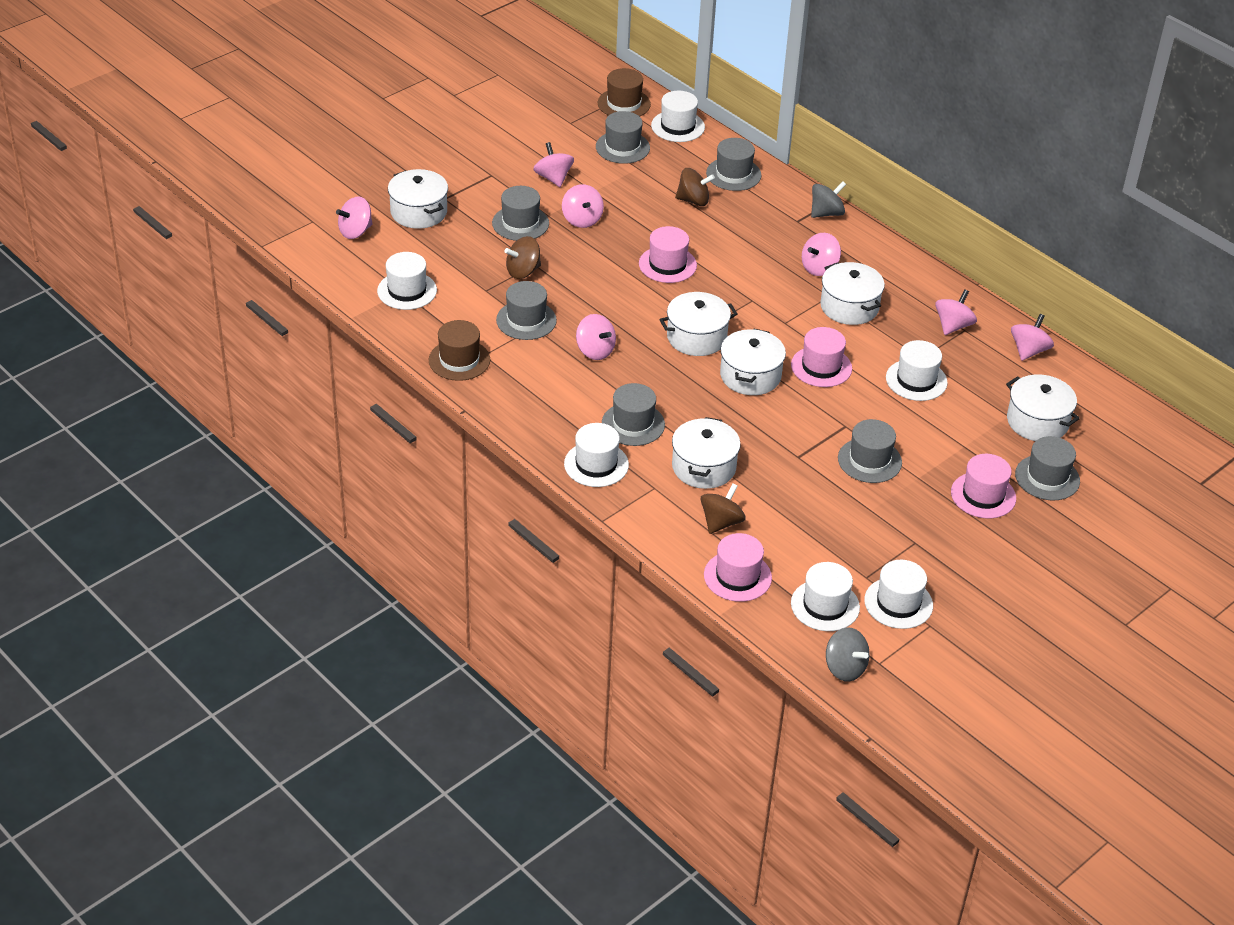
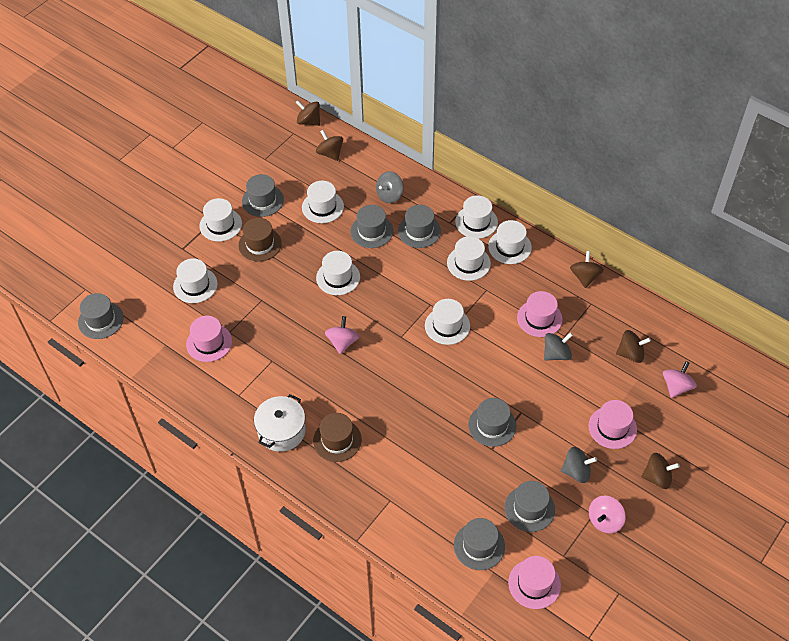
brown spinning top: 3 -> 5
grey spinning top: 2 -> 3
pink spinning top: 7 -> 3
white hat: 6 -> 8
white pot: 6 -> 1

